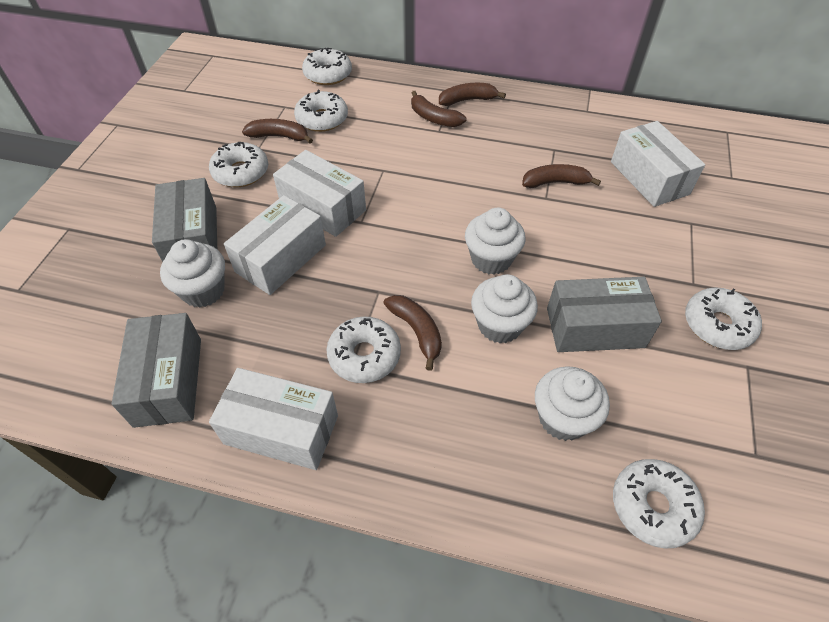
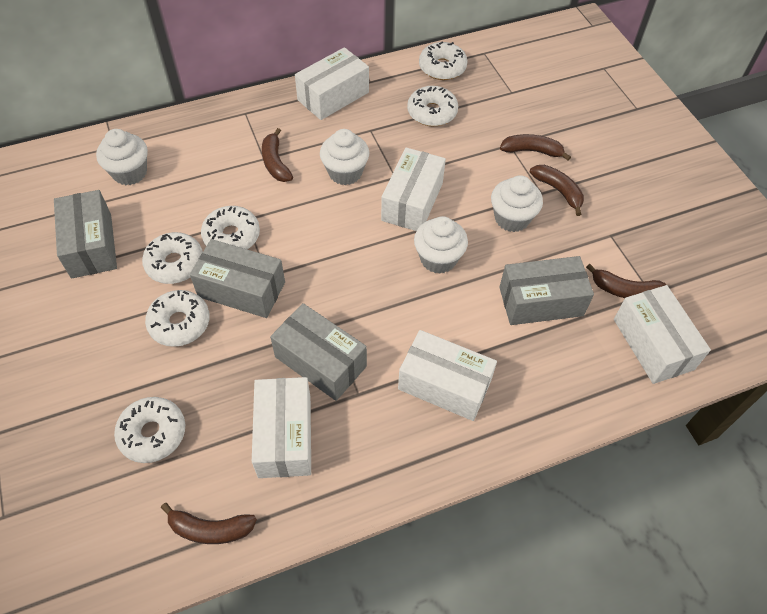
grey box: 3 -> 4
white box: 4 -> 5

